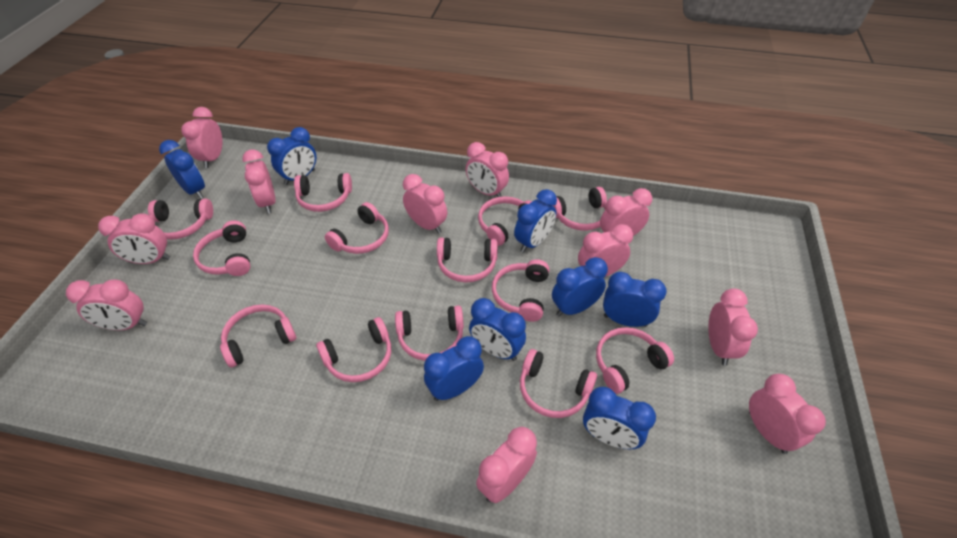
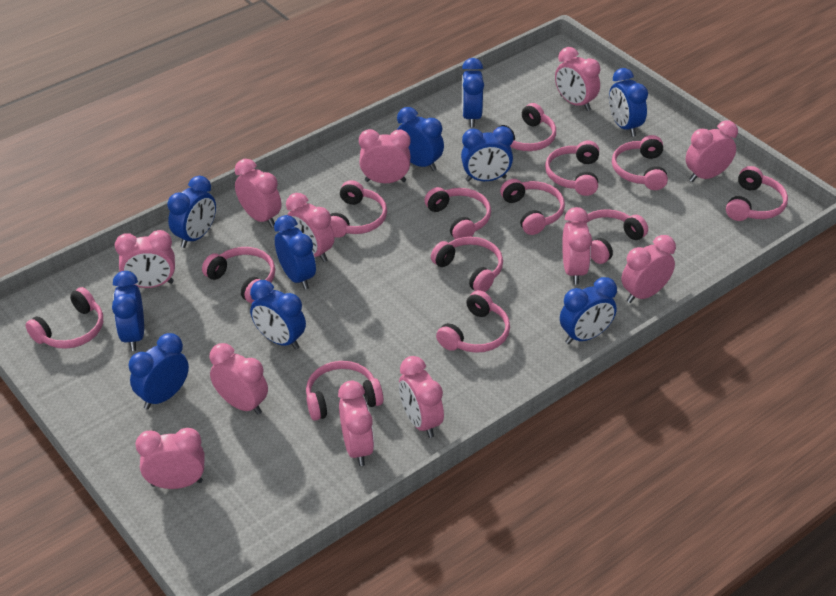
blue clock: 8 -> 10
pink clock: 11 -> 12

